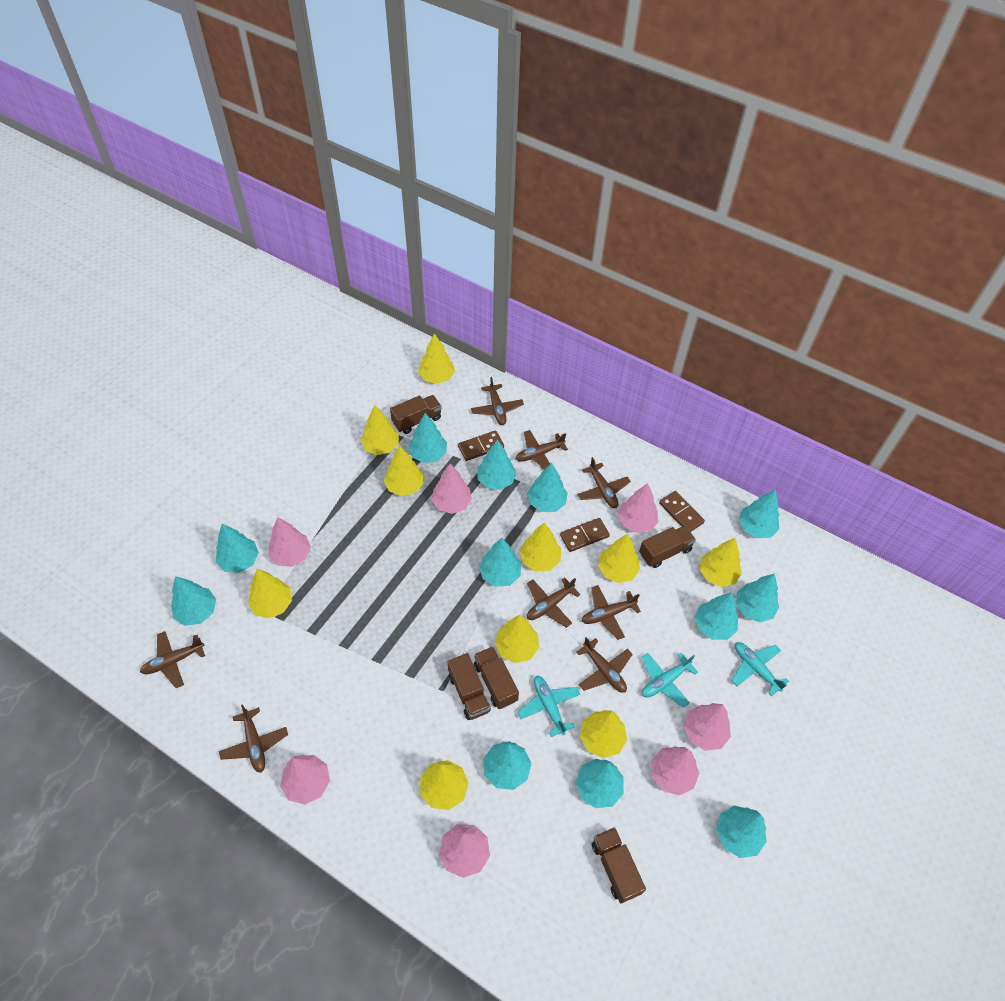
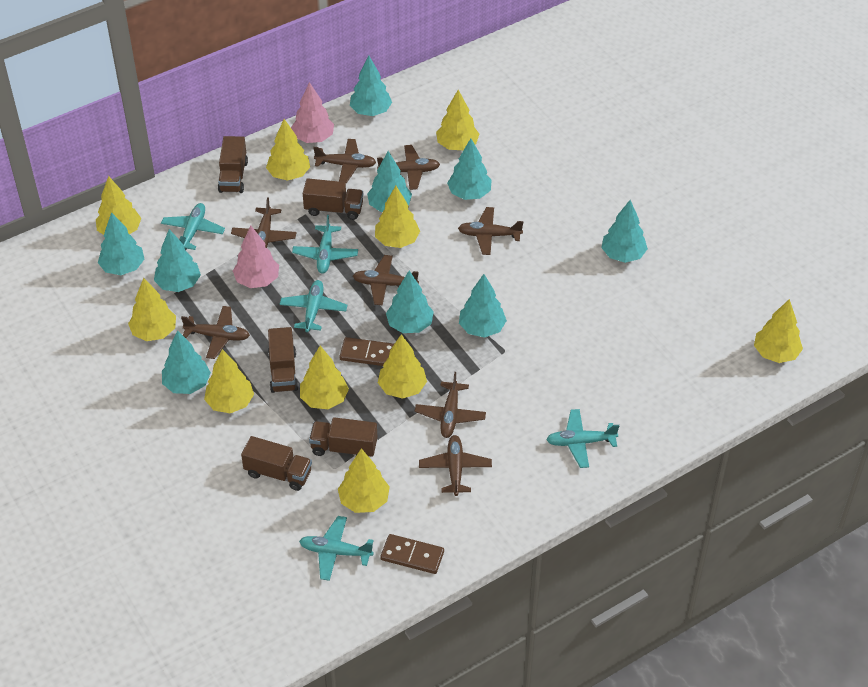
brown domino: 3 -> 2
pink tree: 7 -> 2
turquoise plane: 3 -> 5
turquoise tree: 12 -> 9

